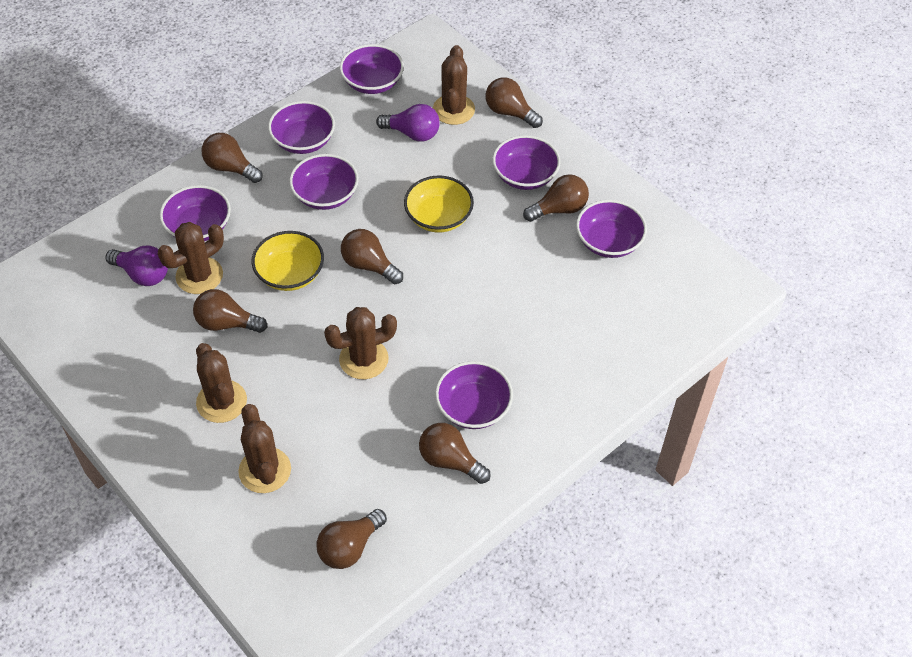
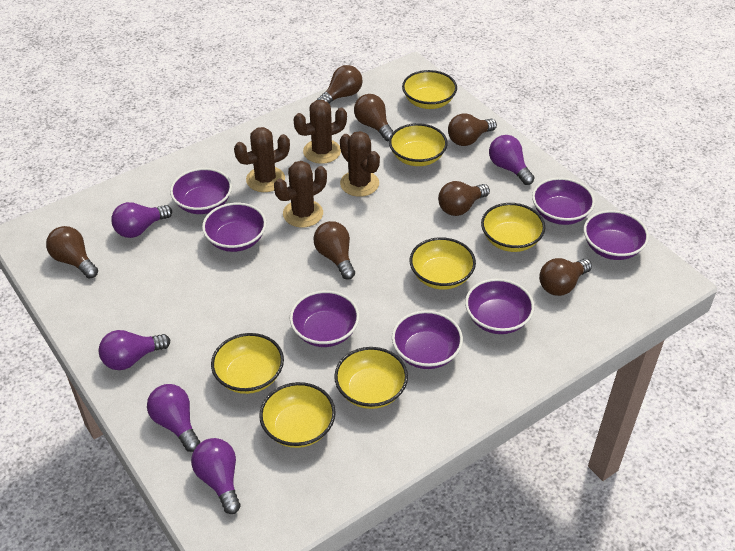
brown cactus: 5 -> 4
purple light bulb: 2 -> 5
yellow bowl: 2 -> 7

